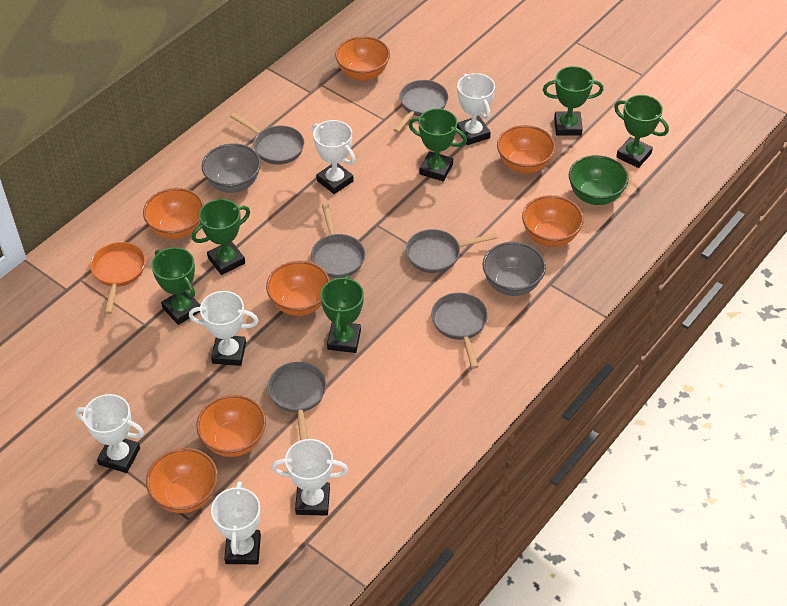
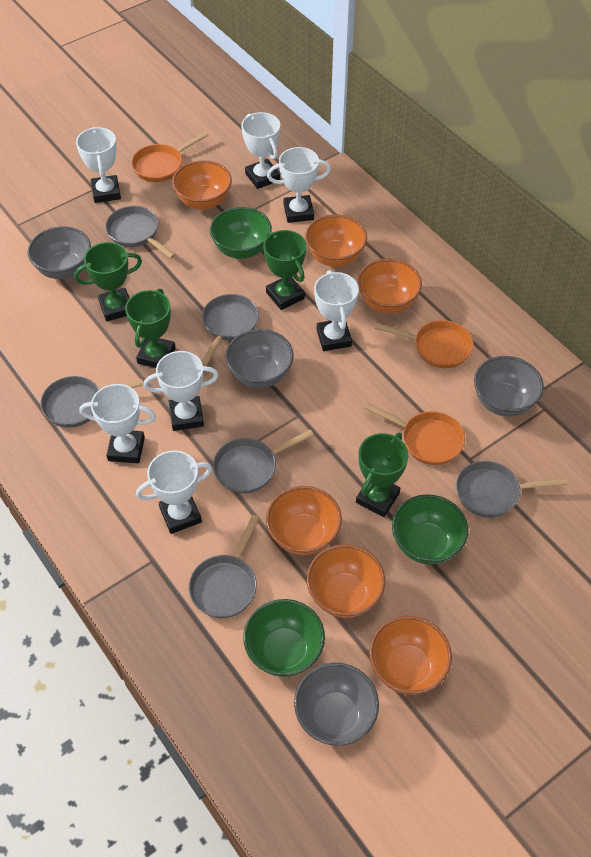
green bowl: 1 -> 3
green trophy: 6 -> 4
grey bowl: 2 -> 4
orange bowl: 7 -> 6
orange pan: 1 -> 3
white trophy: 6 -> 7

